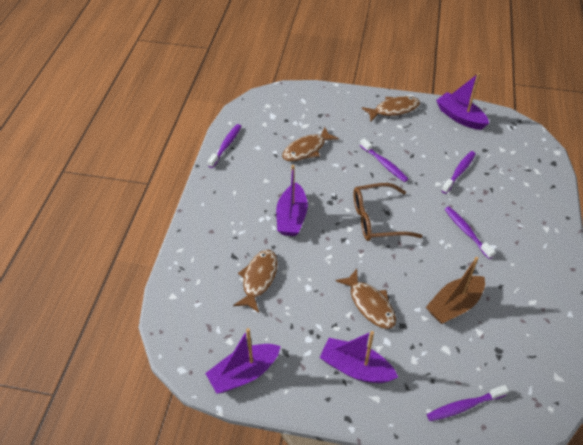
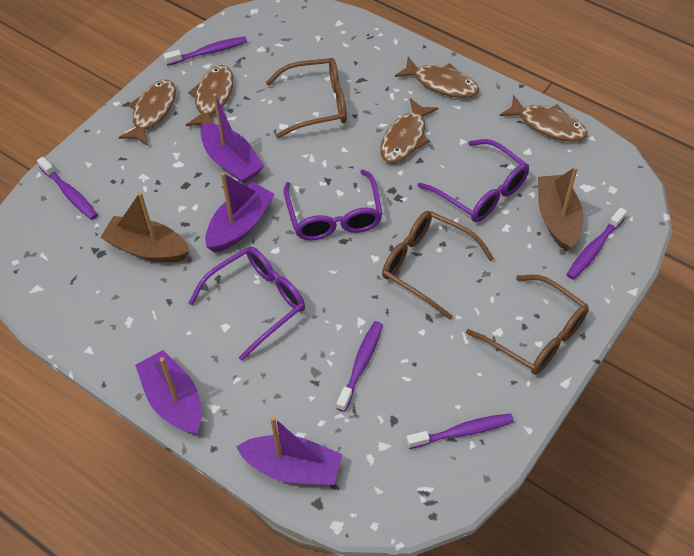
brown boat: 1 -> 2
brown fish: 4 -> 5
brown glasses: 1 -> 3
purple glasses: 0 -> 3

